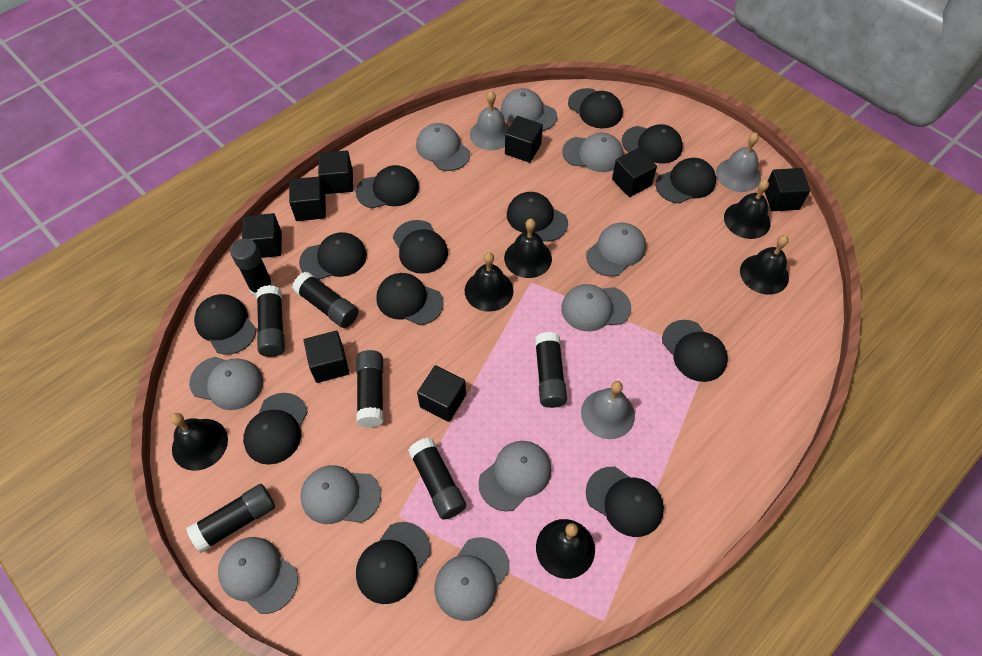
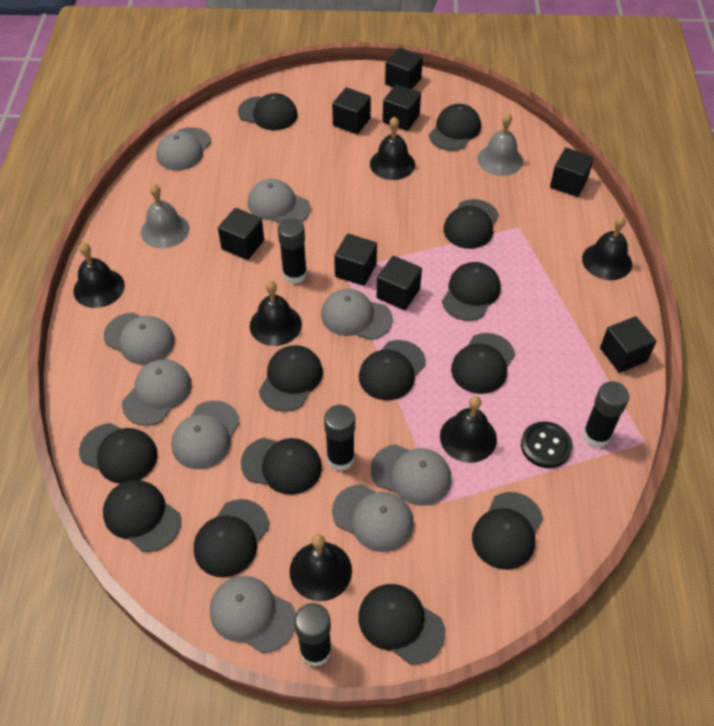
black button: 0 -> 1
black glue stick: 7 -> 4
grey bell: 3 -> 2
grey cap: 10 -> 9

